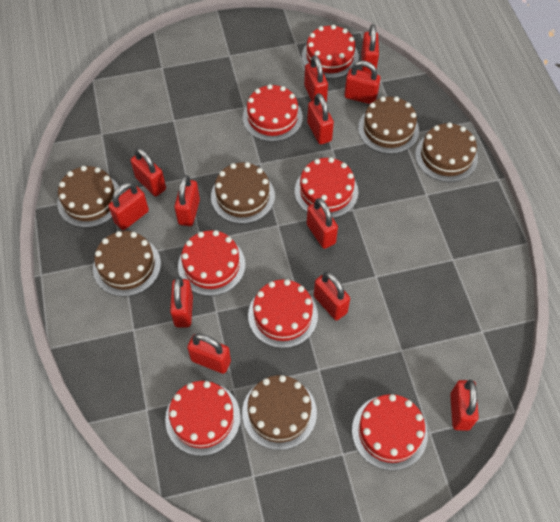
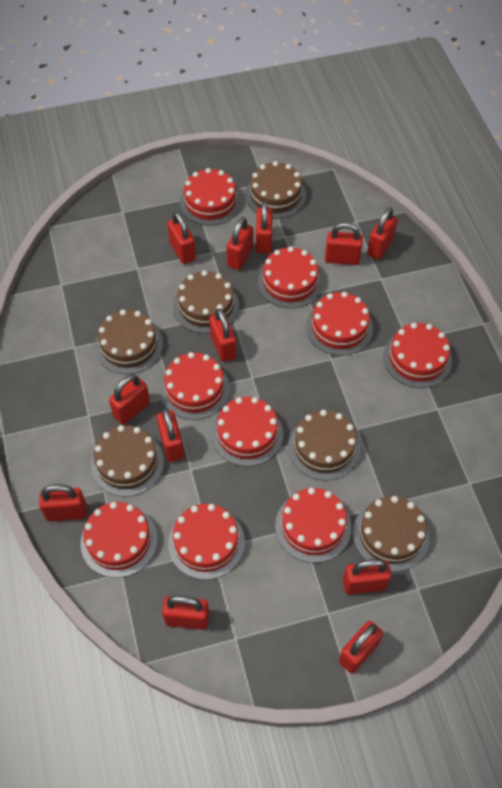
red cake: 7 -> 9

